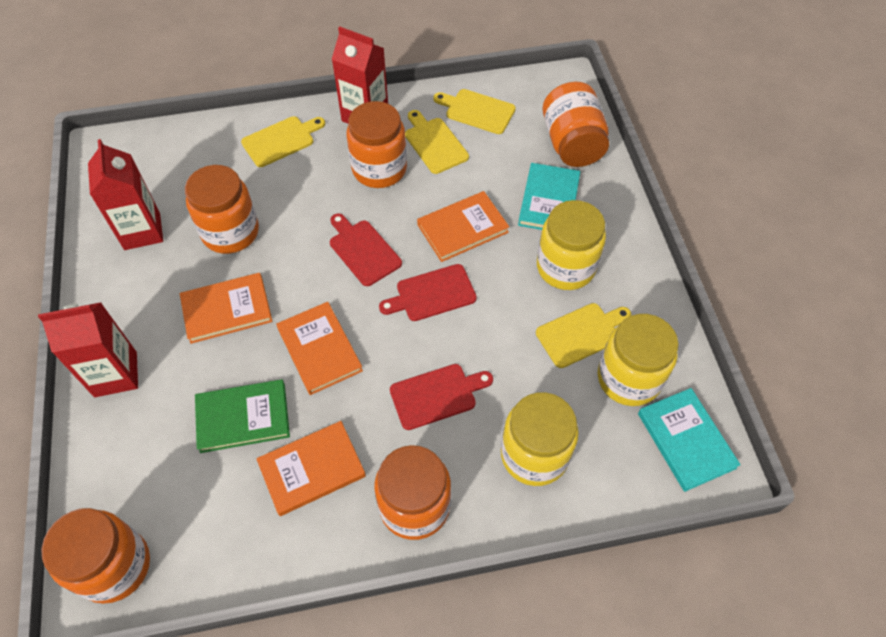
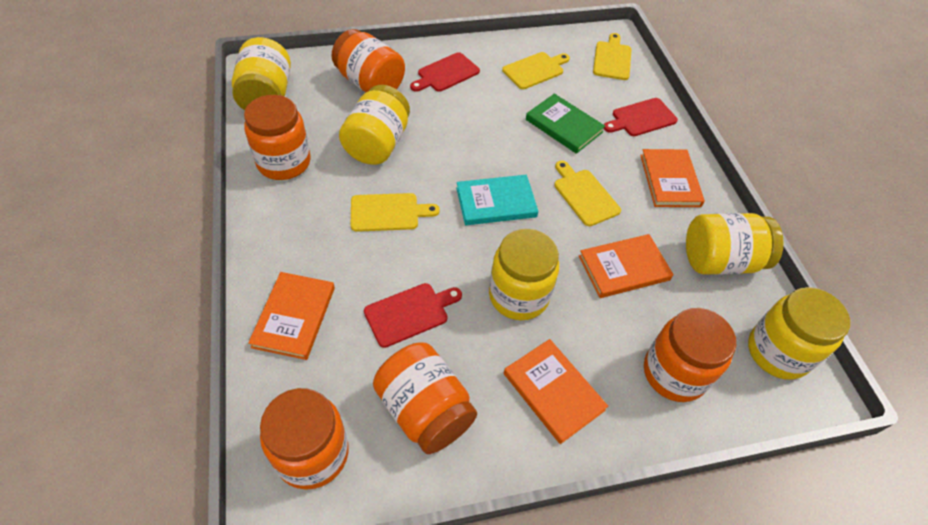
red carton: 3 -> 0
turquoise book: 2 -> 1
yellow jar: 3 -> 5

